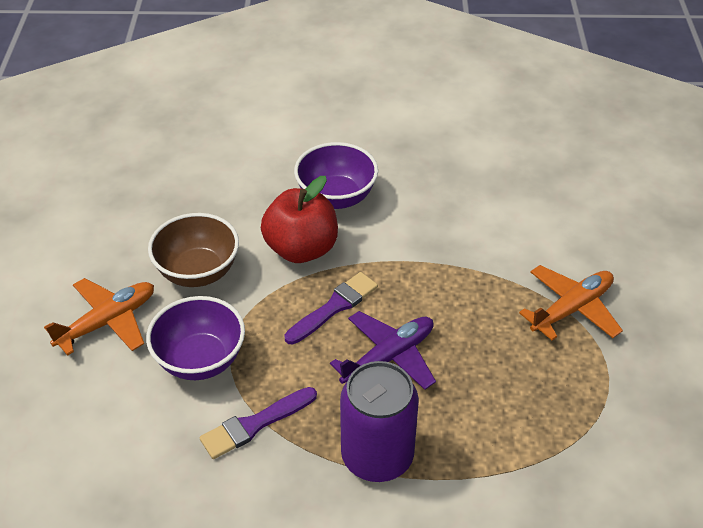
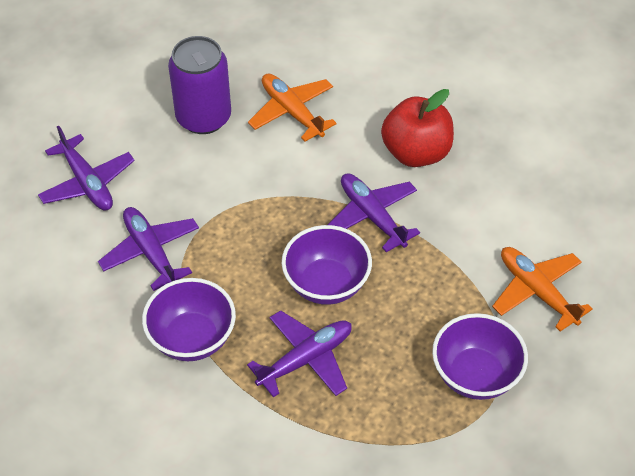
brown bowl: 1 -> 0
purple bowl: 2 -> 3
purple brush: 2 -> 0
purple plane: 1 -> 4

